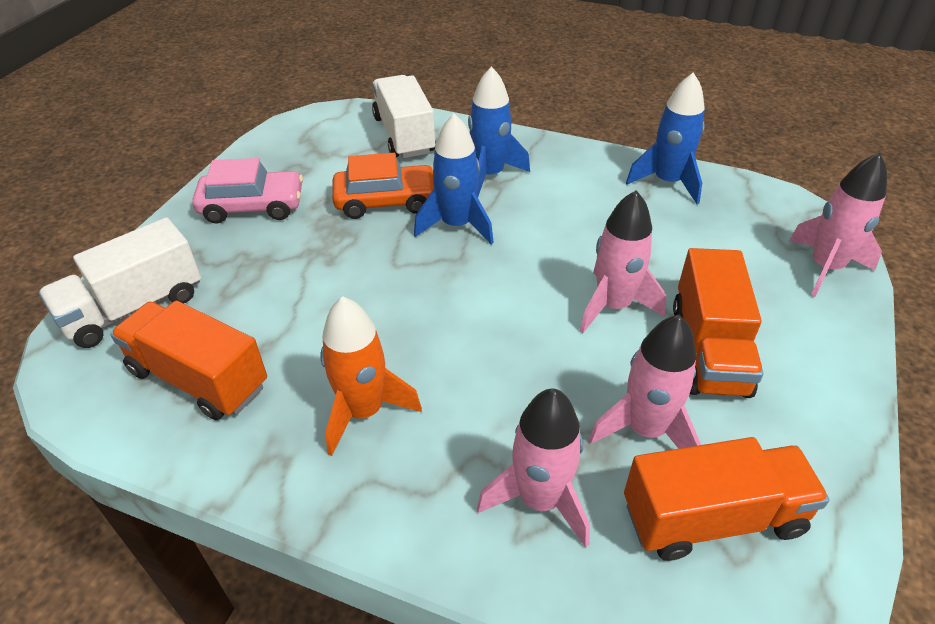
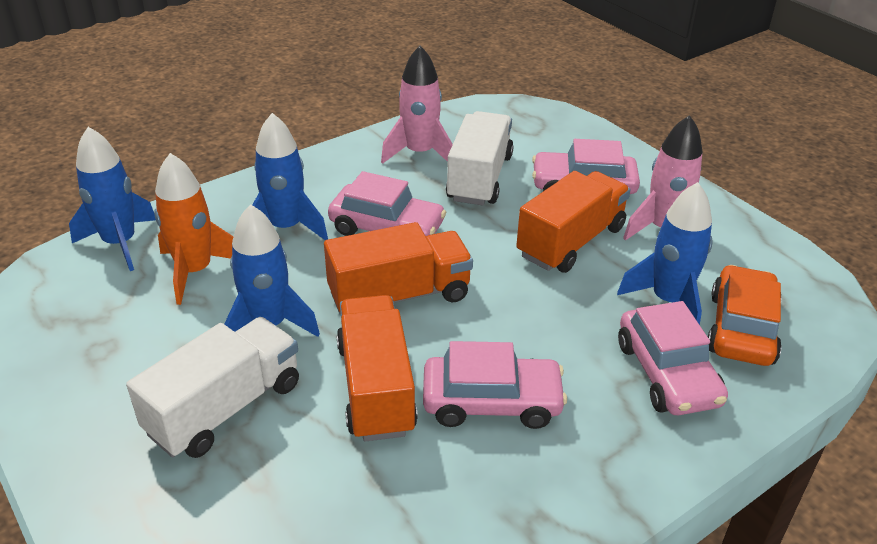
blue rocket: 3 -> 4
pink car: 1 -> 4
pink rocket: 4 -> 2

